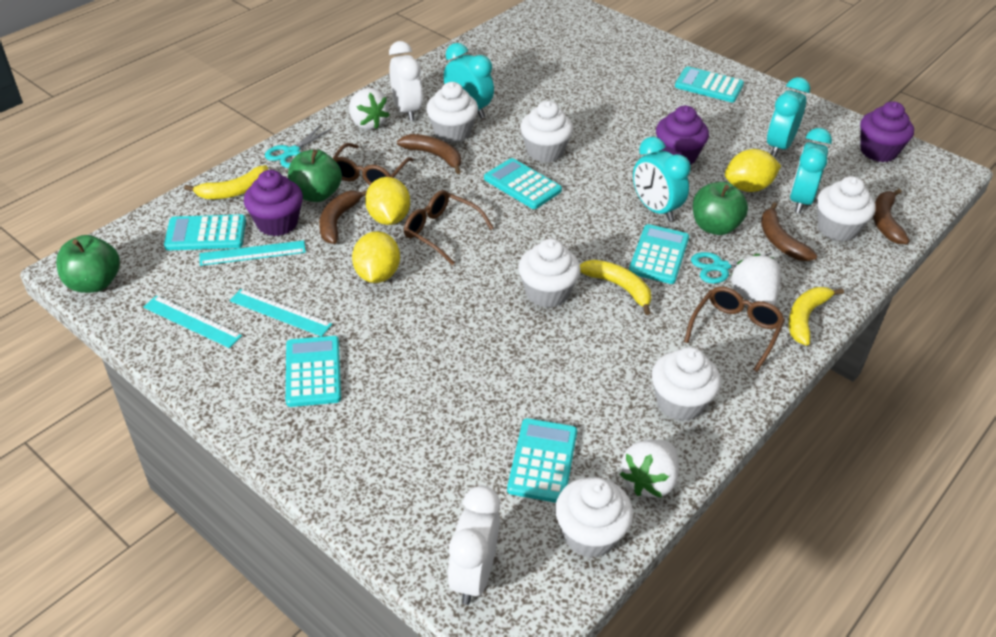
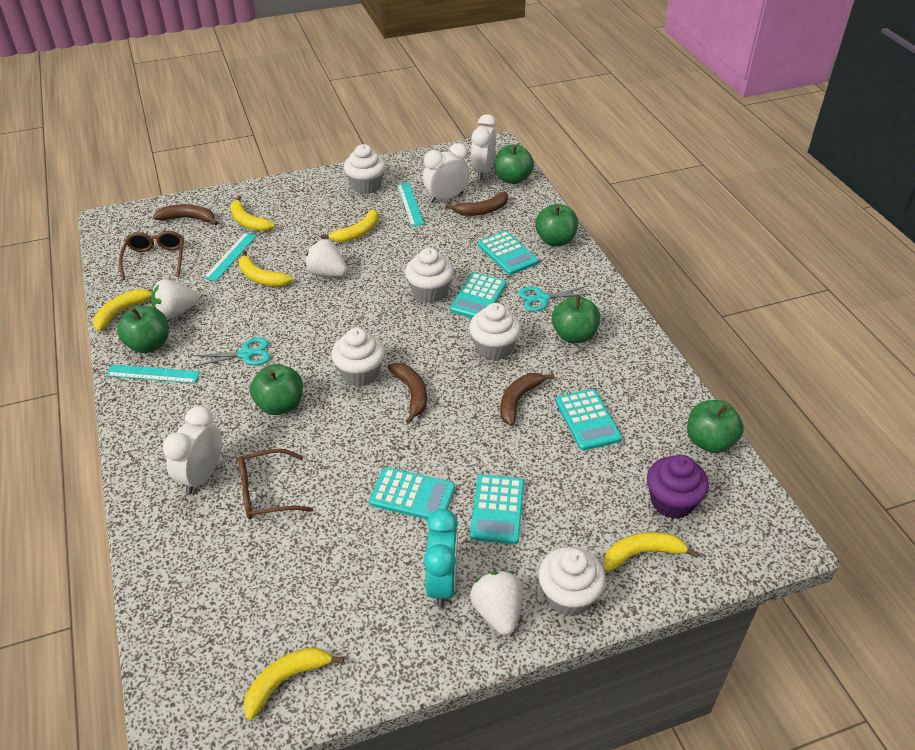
brown glasses: 3 -> 2
green apple: 3 -> 6
purple cupcake: 3 -> 1
turquoise calculator: 6 -> 5
turquoise clock: 4 -> 1
white clock: 2 -> 3
white cupcake: 6 -> 5
yellow banana: 3 -> 6
yellow lemon: 3 -> 0

